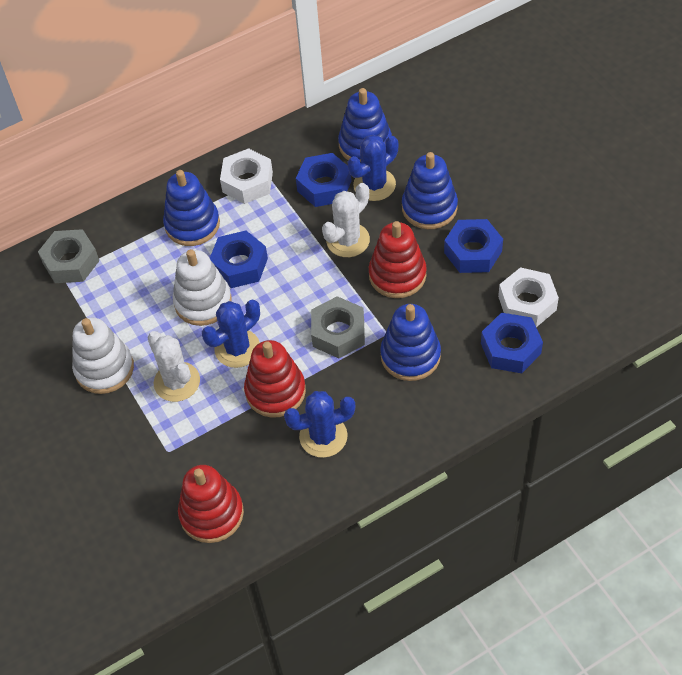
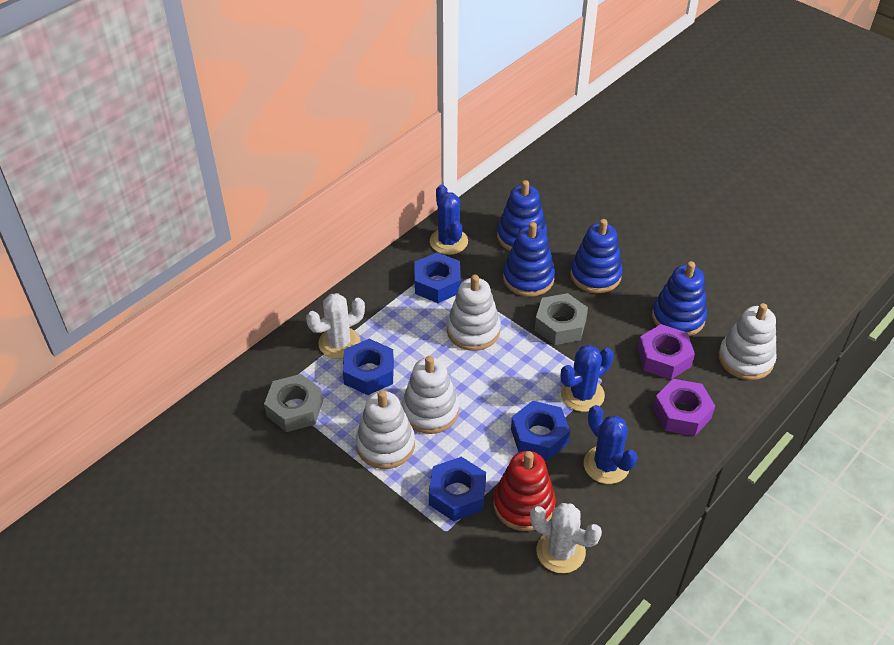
purple nut: 0 -> 2
red stacking toy: 3 -> 1
white nut: 2 -> 0
white stacking toy: 2 -> 4

